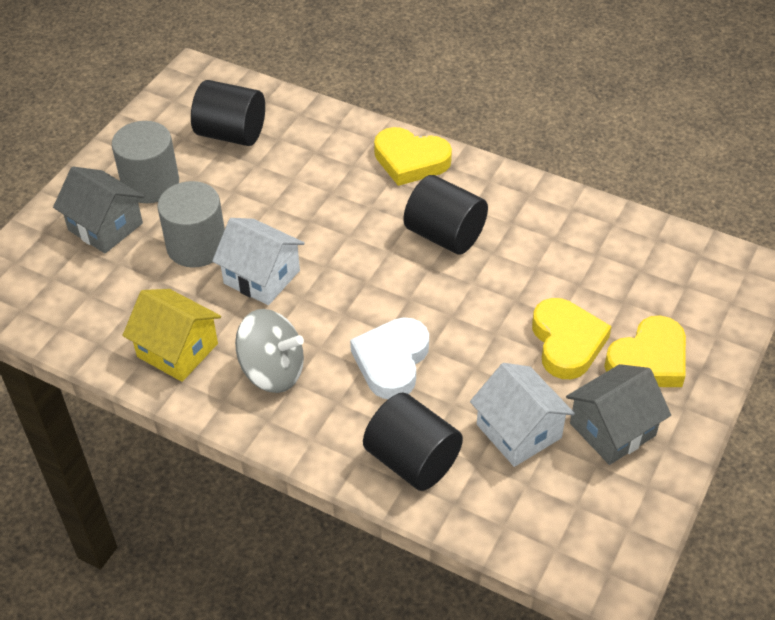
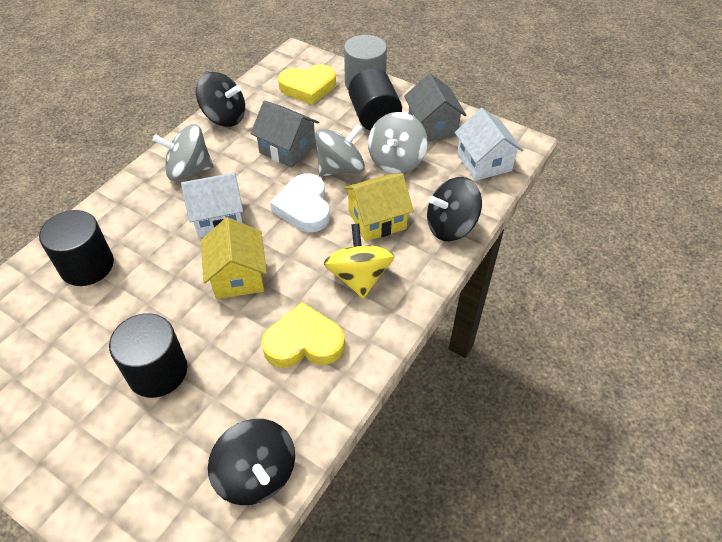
black spinning top: 0 -> 3
grey cylinder: 2 -> 1
grey spinning top: 1 -> 3
yellow heart: 3 -> 2
yellow house: 1 -> 2
yellow spinning top: 0 -> 1

